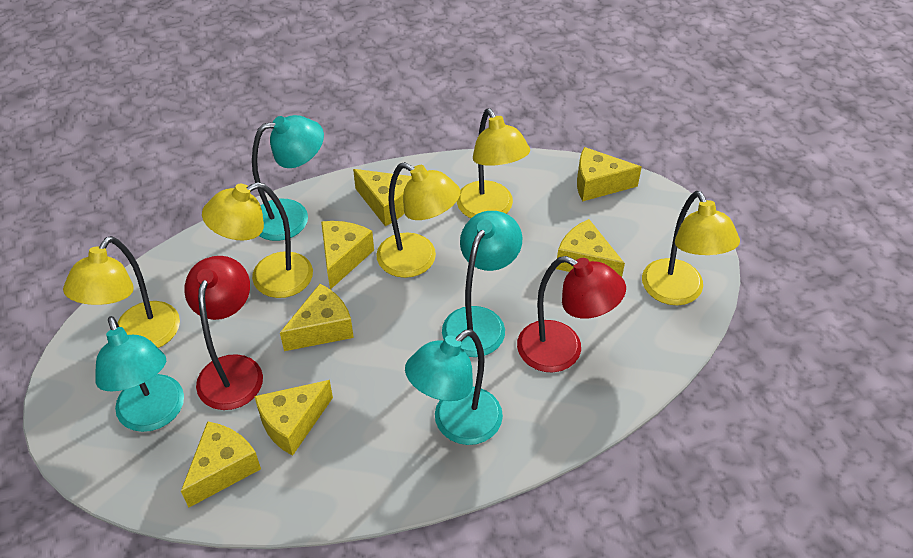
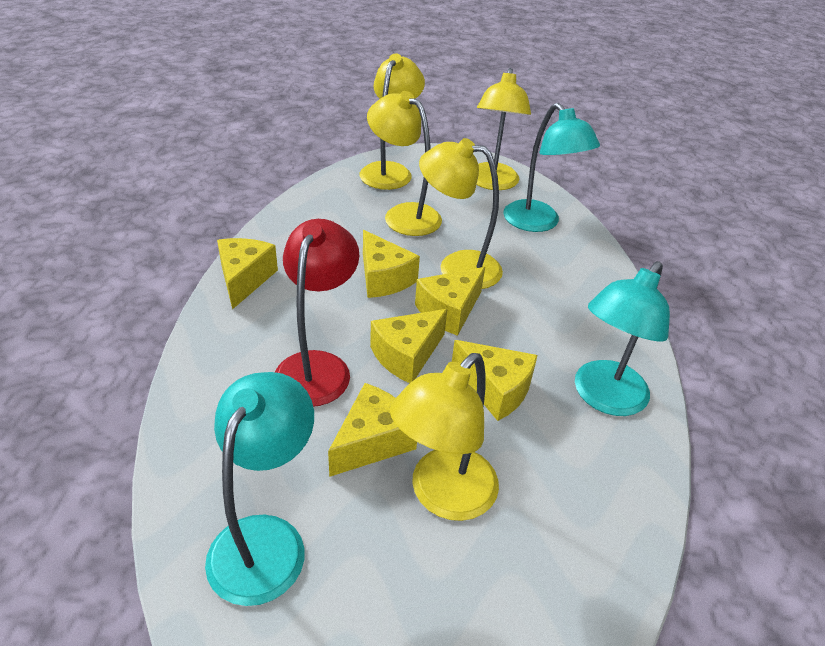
red lamp: 2 -> 1
turquoise lamp: 4 -> 3
yellow cheese: 7 -> 6

